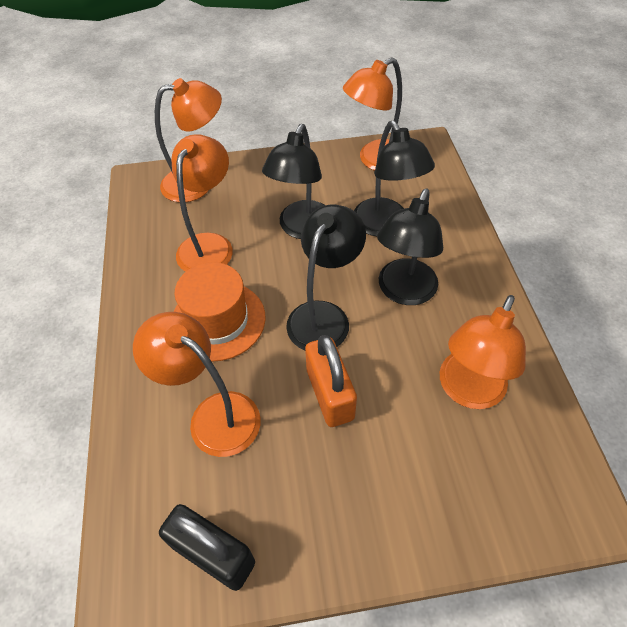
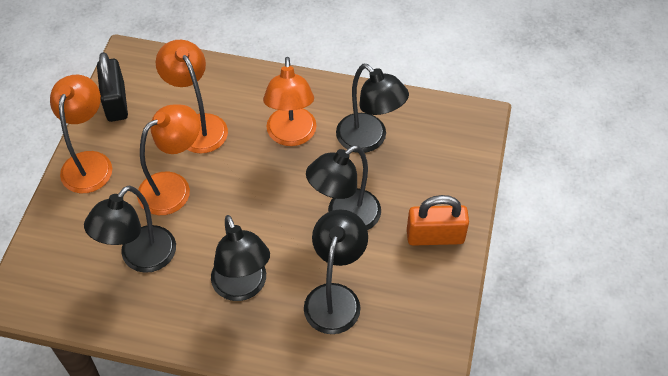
black lamp: 4 -> 5
orange hat: 1 -> 0
orange lamp: 5 -> 4

